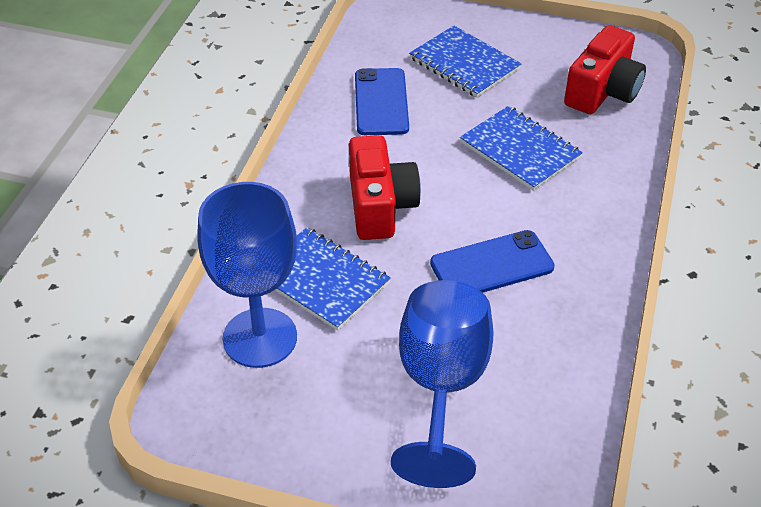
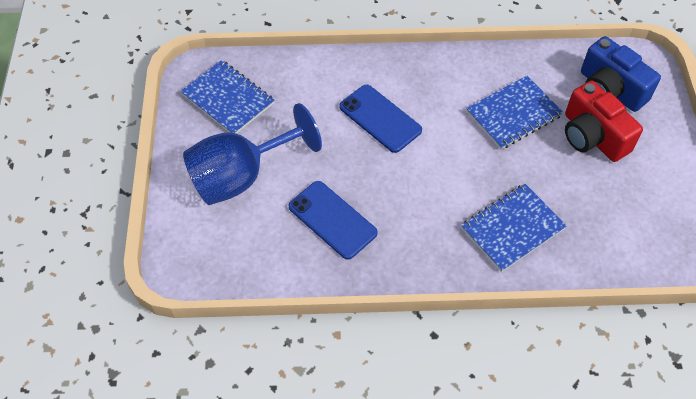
blue camera: 0 -> 1
blue goblet: 2 -> 1
red camera: 2 -> 1

